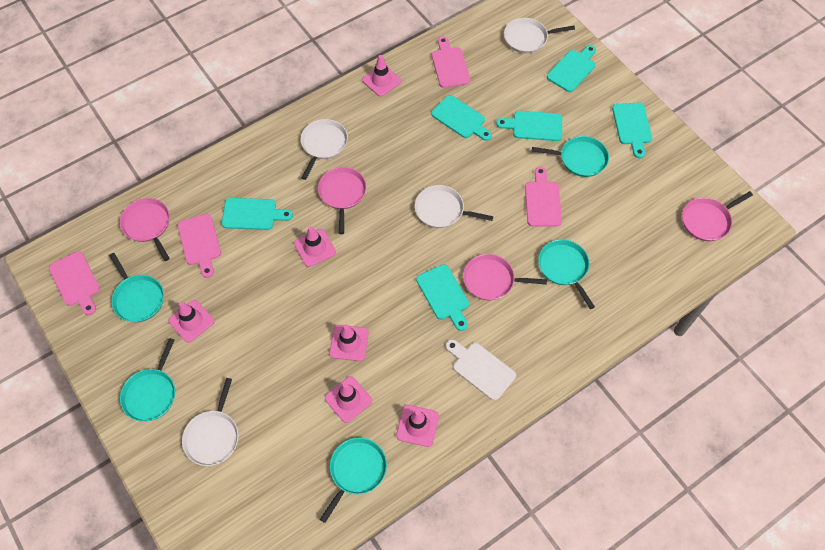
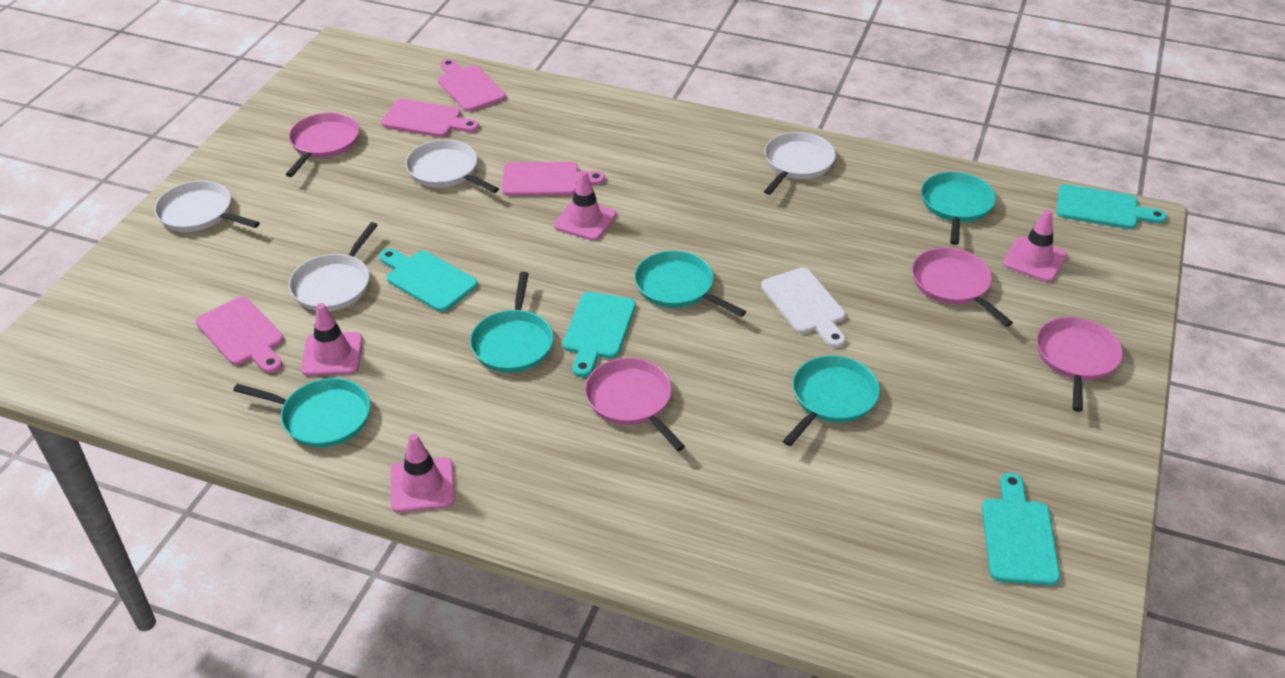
pink traffic cone: 6 -> 4
turquoise cutting board: 6 -> 4

